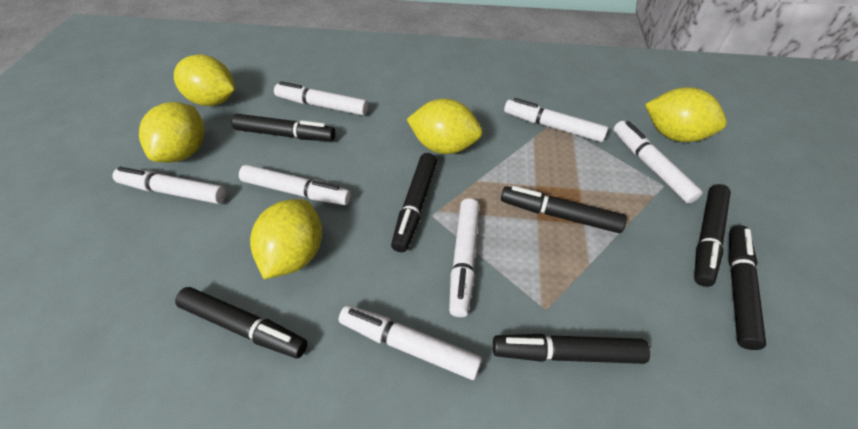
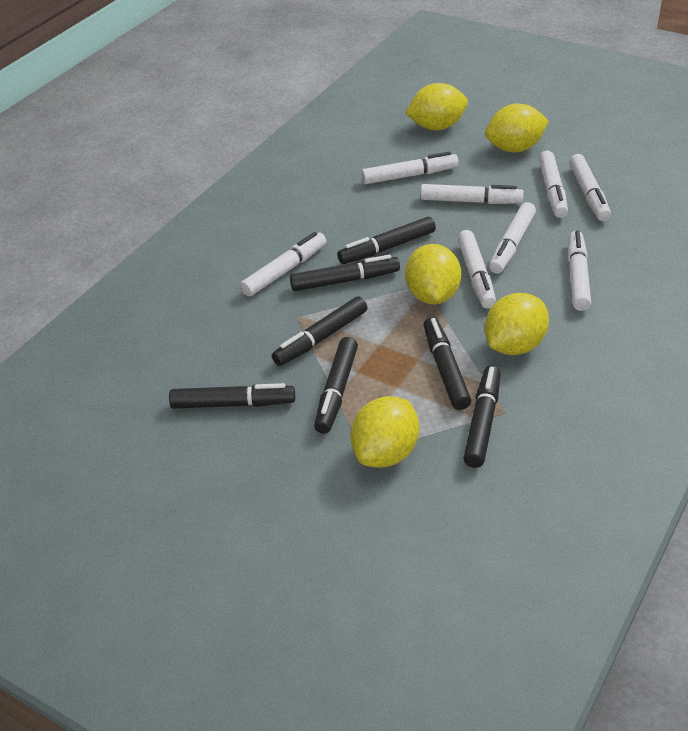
white marker: 7 -> 8

